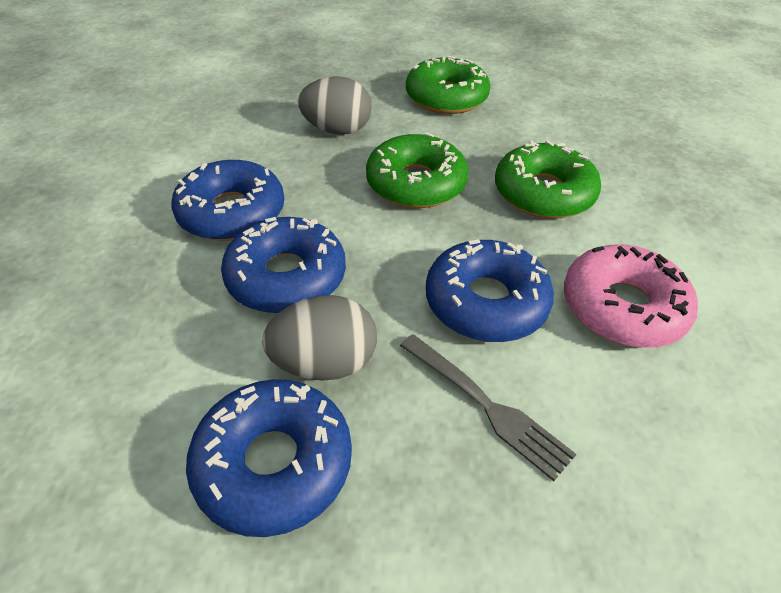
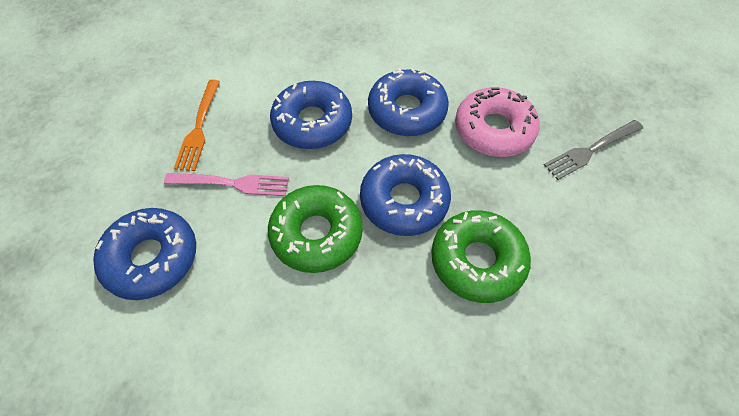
green donut: 3 -> 2
grey egg: 2 -> 0
orange fork: 0 -> 1
pink fork: 0 -> 1

